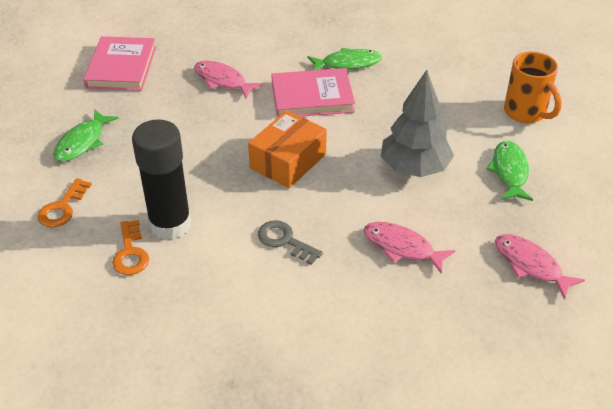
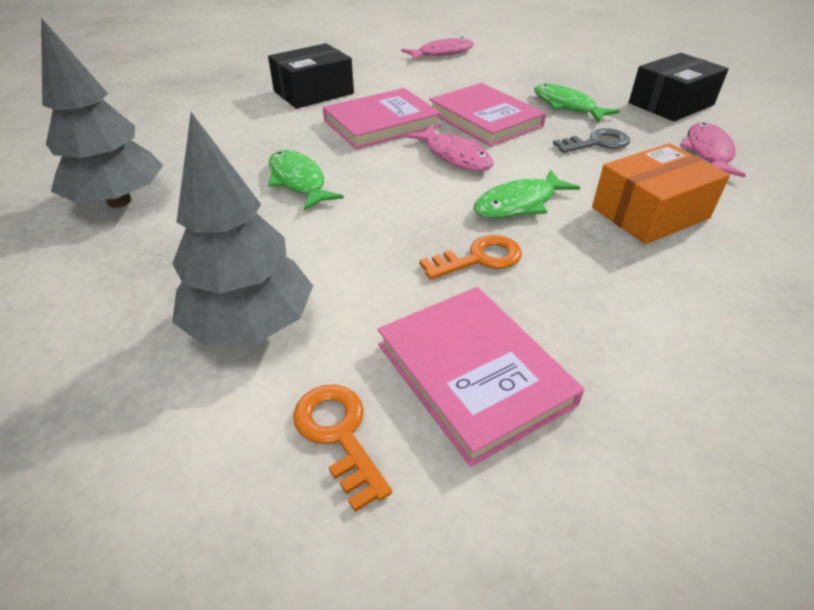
black box: 0 -> 2
black glue stick: 1 -> 0
grey tree: 1 -> 2
orange mug: 1 -> 0
pink book: 2 -> 3

